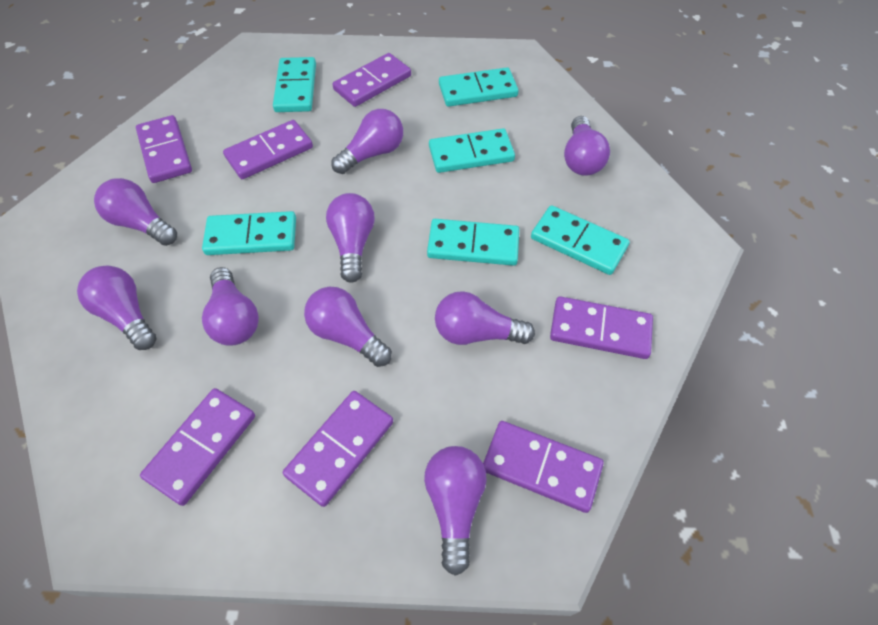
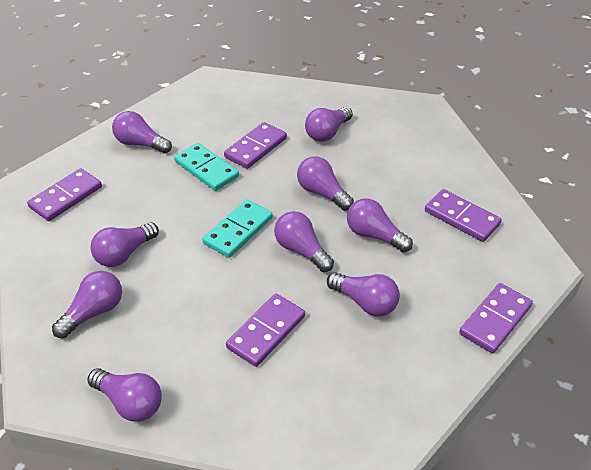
purple domino: 7 -> 5
turquoise domino: 6 -> 2

